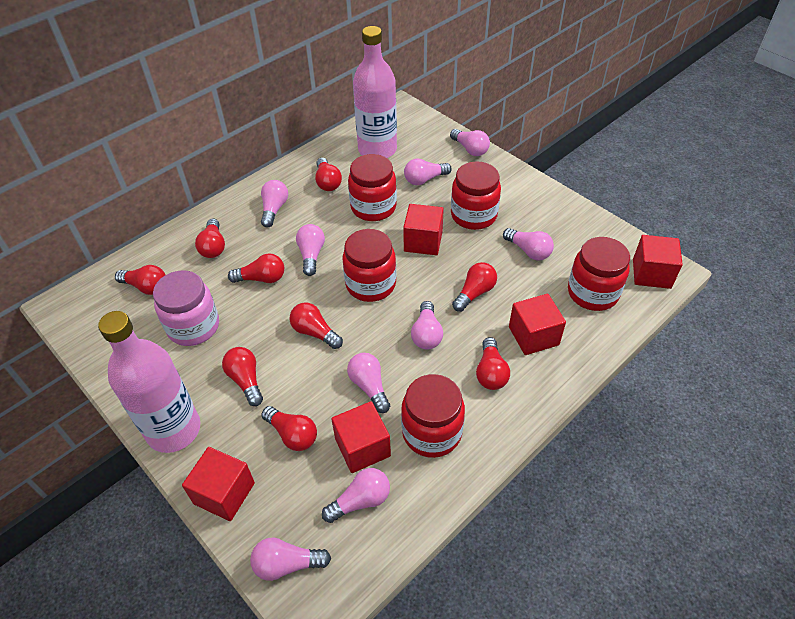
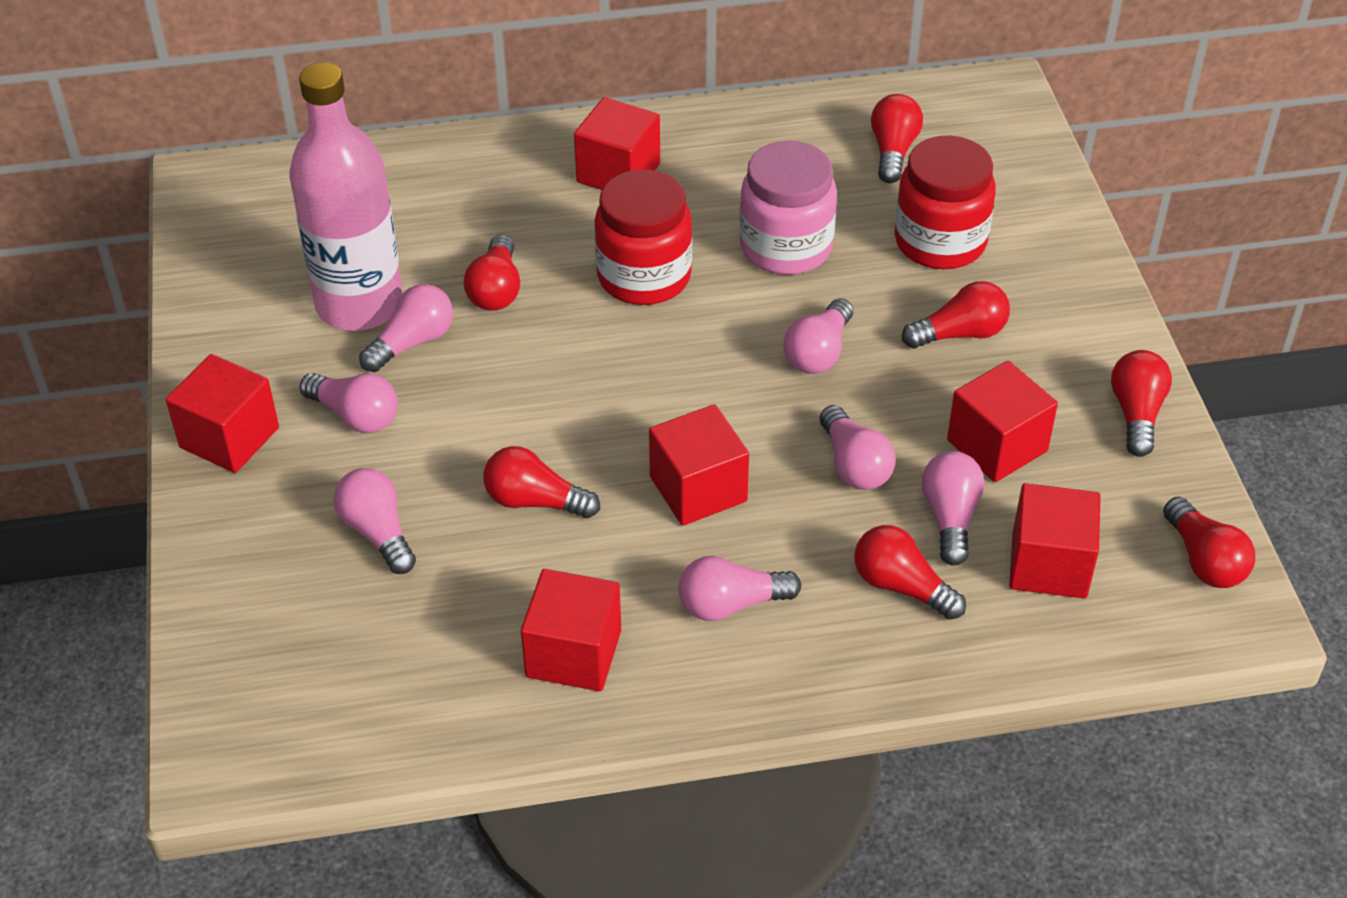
pink bottle: 2 -> 1
pink light bulb: 9 -> 7
red cube: 5 -> 6
red jar: 5 -> 2
red light bulb: 9 -> 7

